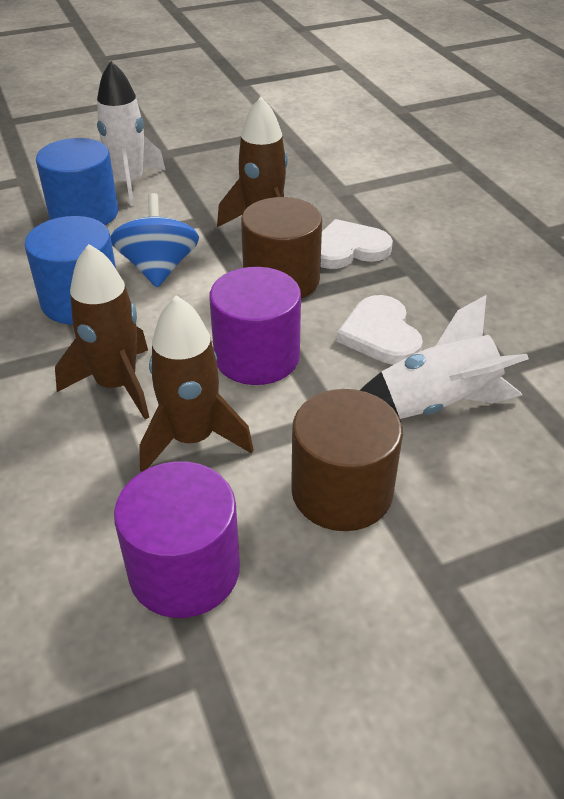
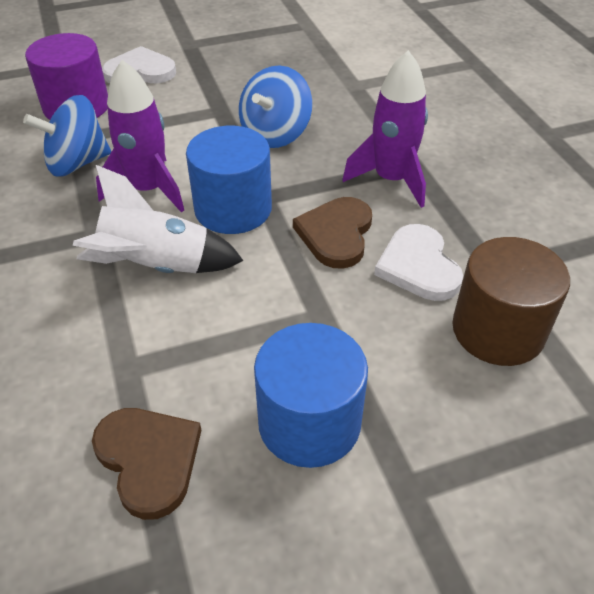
blue spinning top: 1 -> 2
brown cylinder: 2 -> 1
brown heart: 0 -> 2
brown rocket: 3 -> 0
purple cylinder: 2 -> 1
purple rocket: 0 -> 2
white rocket: 2 -> 1

